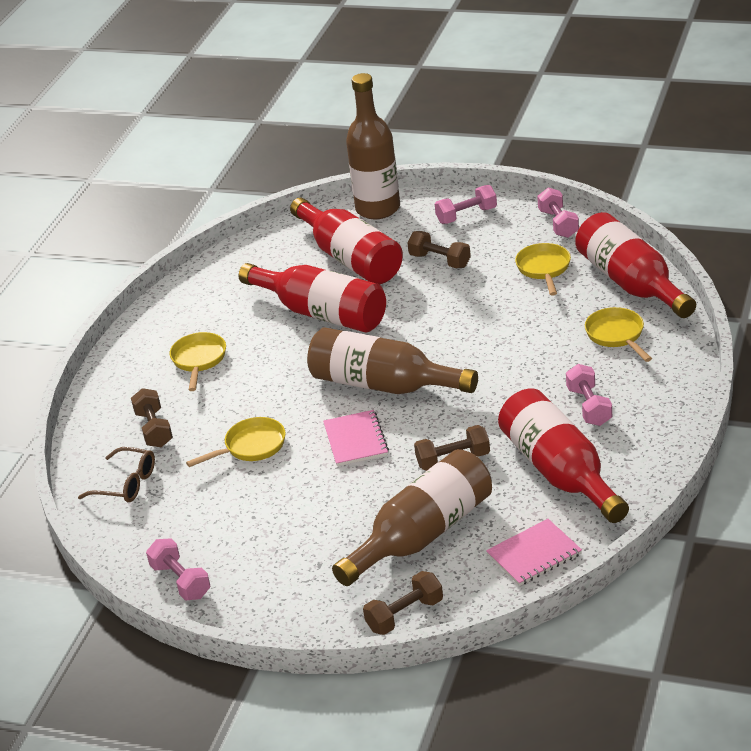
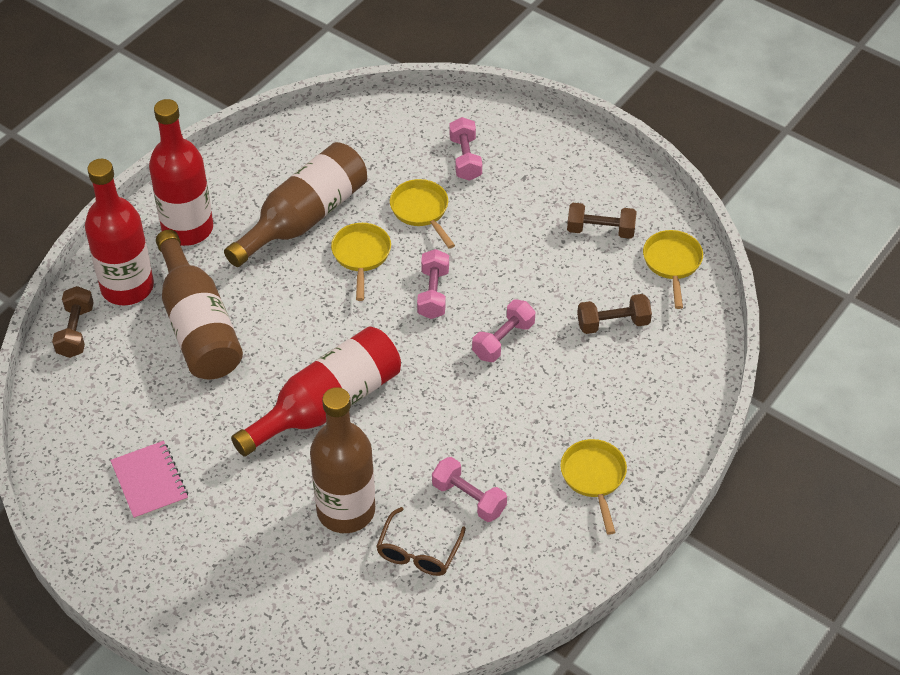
brown dumbbell: 4 -> 3
pink notebook: 2 -> 1
red bottle: 4 -> 3

